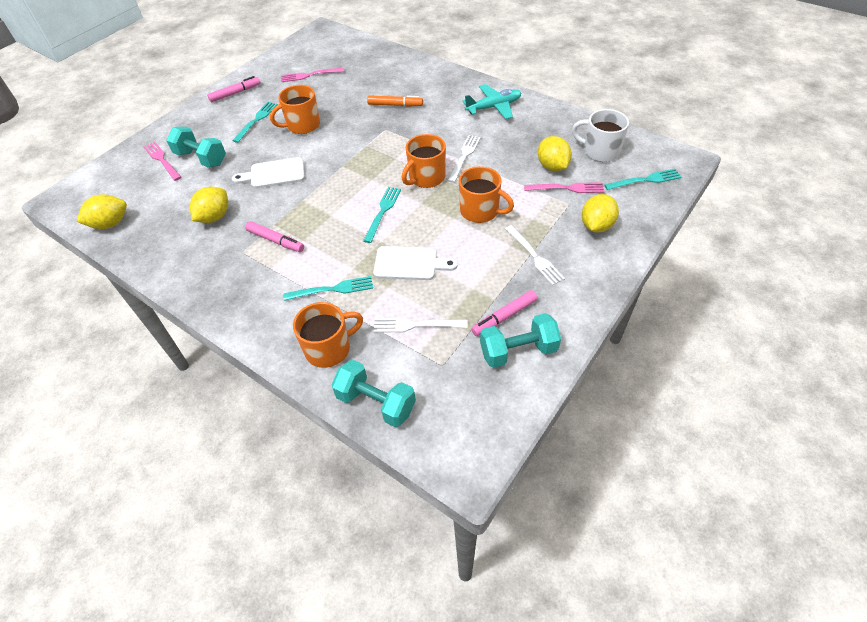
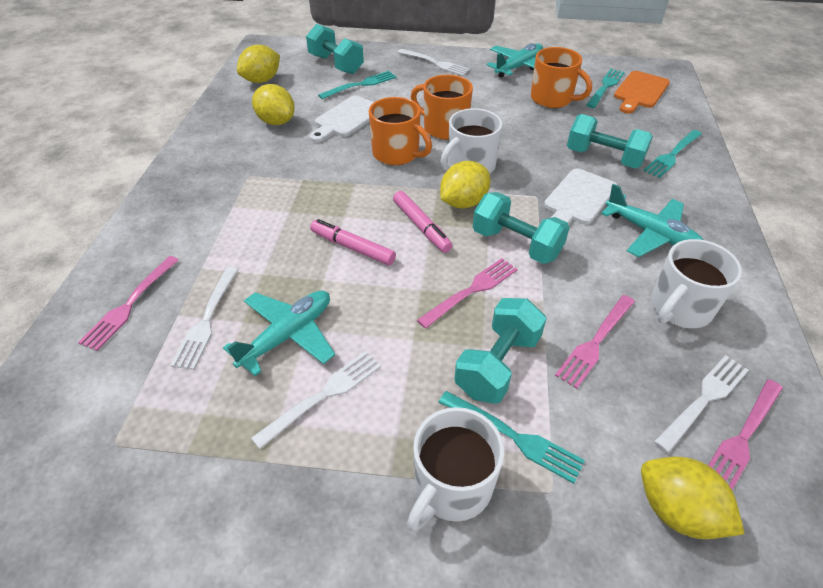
orange cutting board: 0 -> 1
orange marker: 1 -> 0
orange mug: 4 -> 3
pink fork: 3 -> 4
pink marker: 3 -> 2
turquoise dumbbell: 3 -> 4
turquoise plane: 1 -> 3
white fork: 3 -> 4
white mug: 1 -> 3

